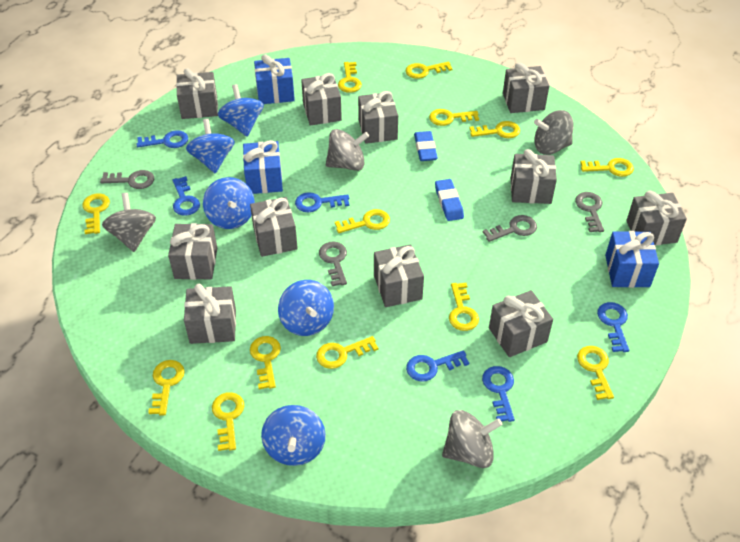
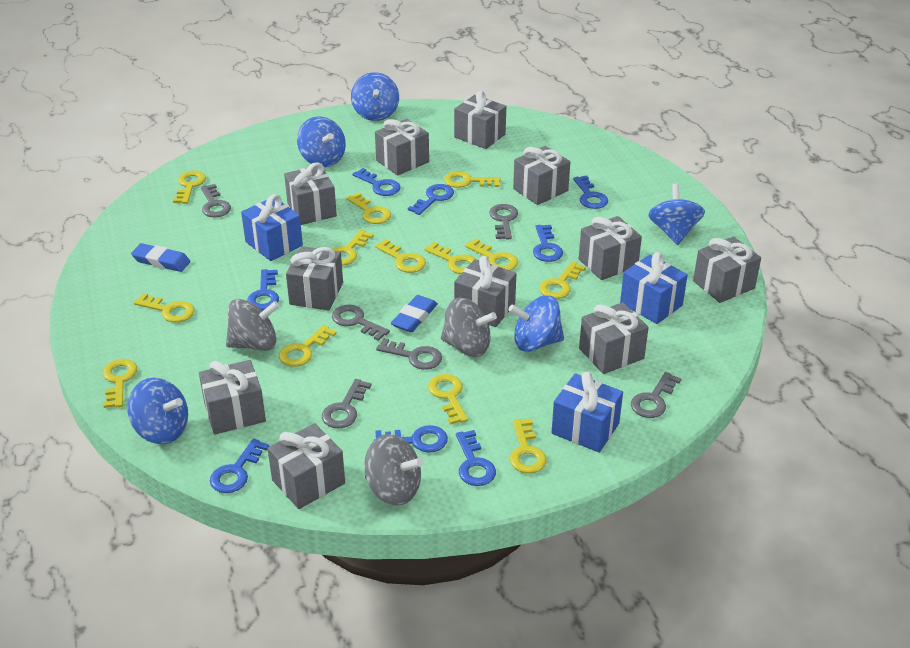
blue key: 6 -> 8
grey key: 4 -> 6
grey spinning top: 4 -> 3

